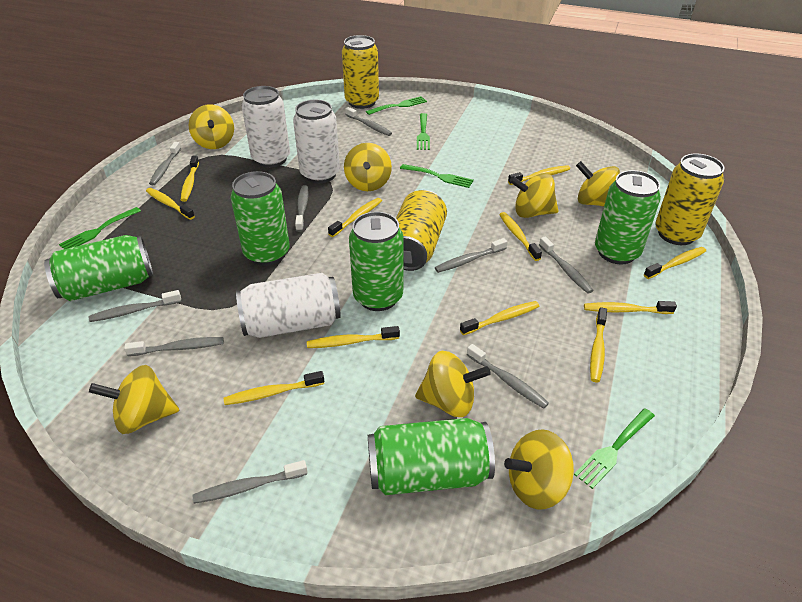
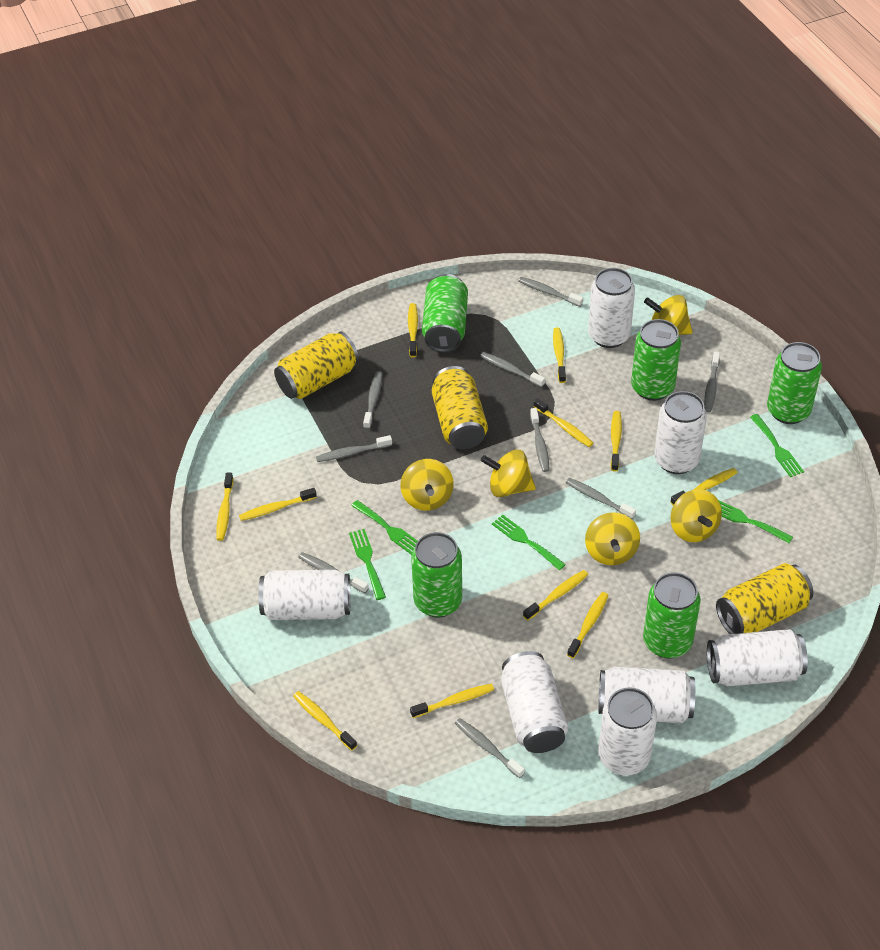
white can: 3 -> 7
yellow spinning top: 7 -> 5

